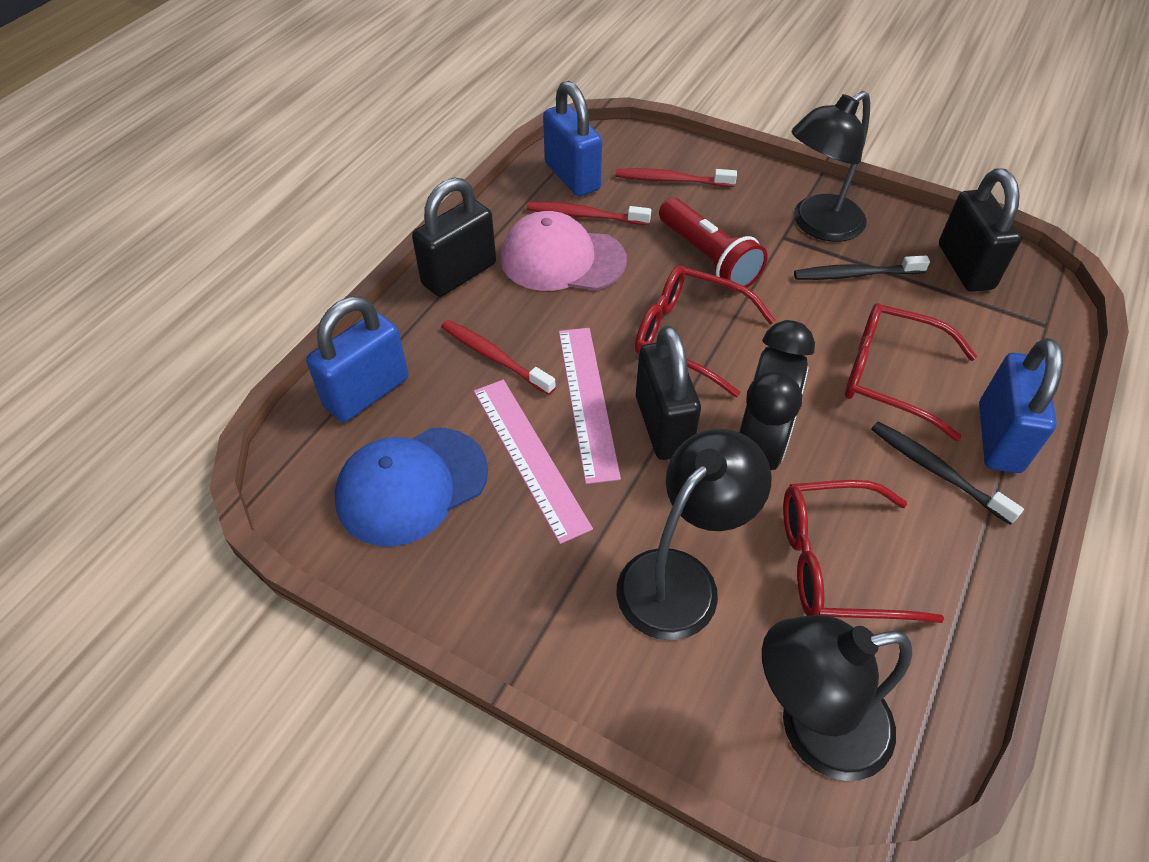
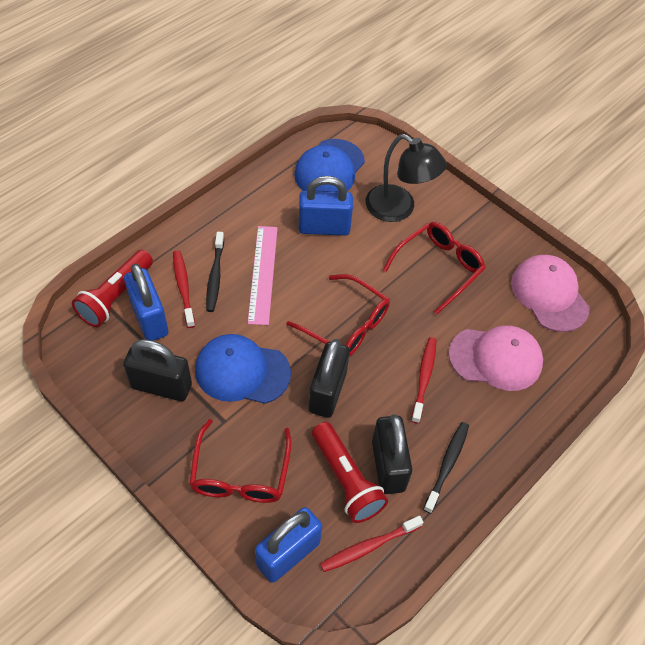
black clock: 1 -> 0
black lamp: 3 -> 1
blue cap: 1 -> 2
pink cap: 1 -> 2
pink ruler: 2 -> 1
red flashlight: 1 -> 2

